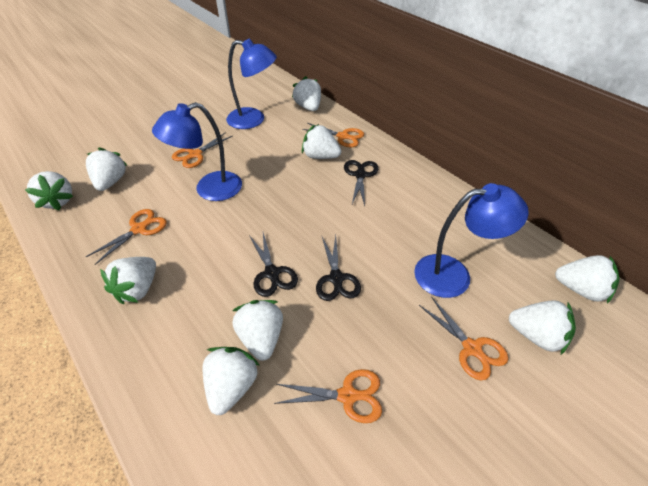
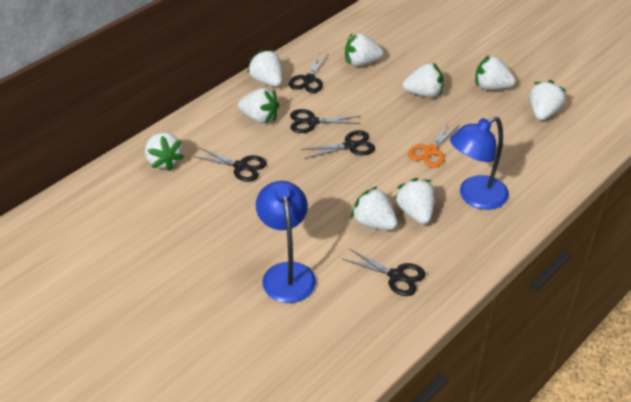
black scissors: 3 -> 5
blue lamp: 3 -> 2
orange scissors: 5 -> 1

